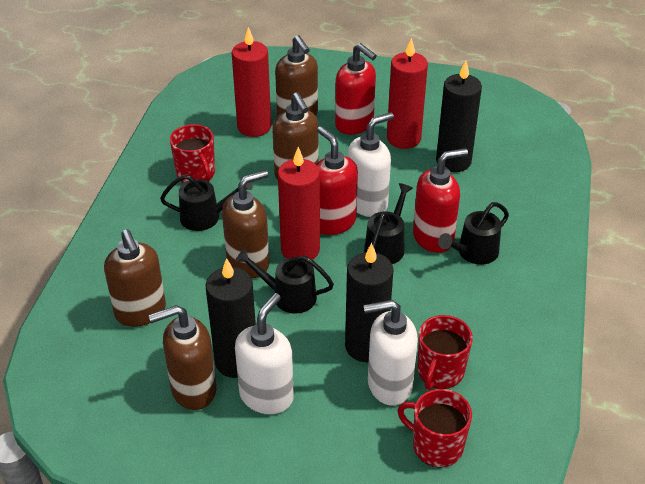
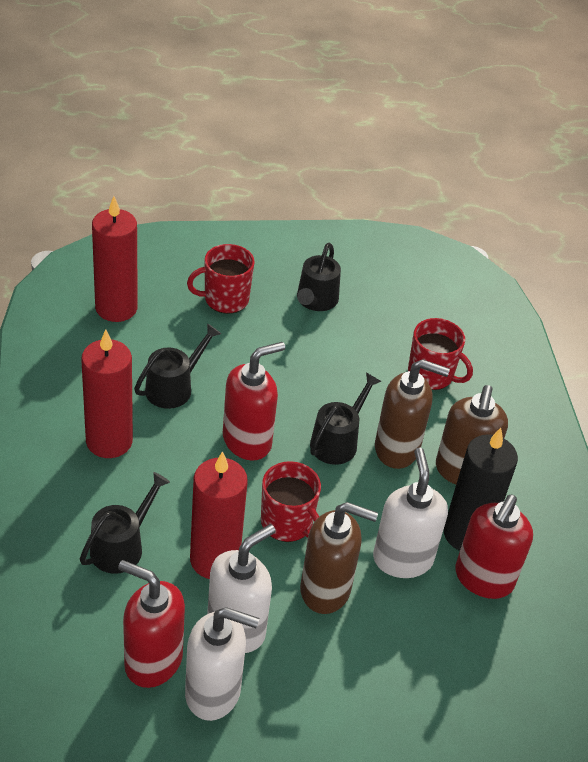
black candle: 3 -> 1
brown soap dispenser: 5 -> 3

